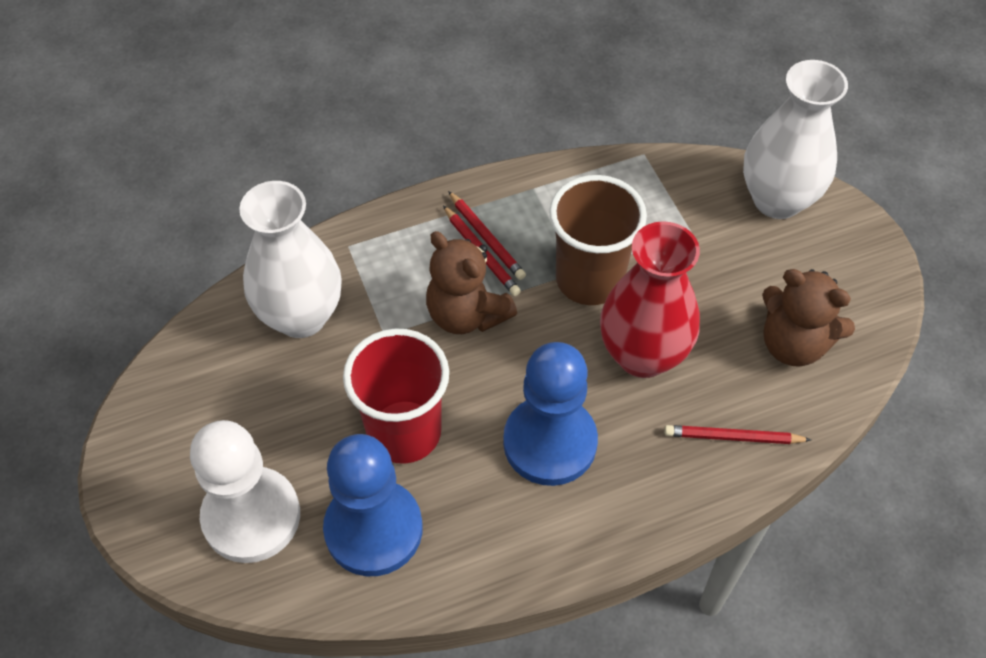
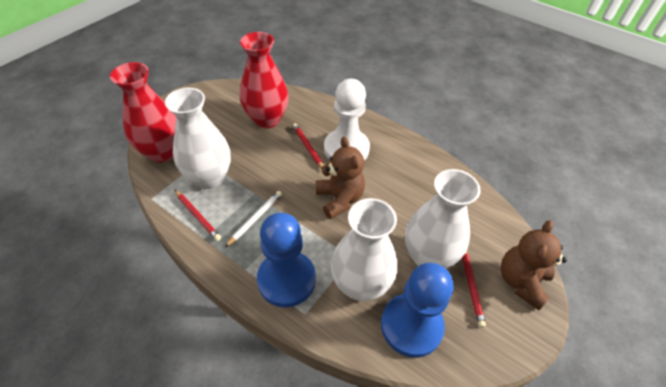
brown cup: 1 -> 0
red cup: 1 -> 0
red vase: 1 -> 2
white pencil: 0 -> 1
white vase: 2 -> 3

